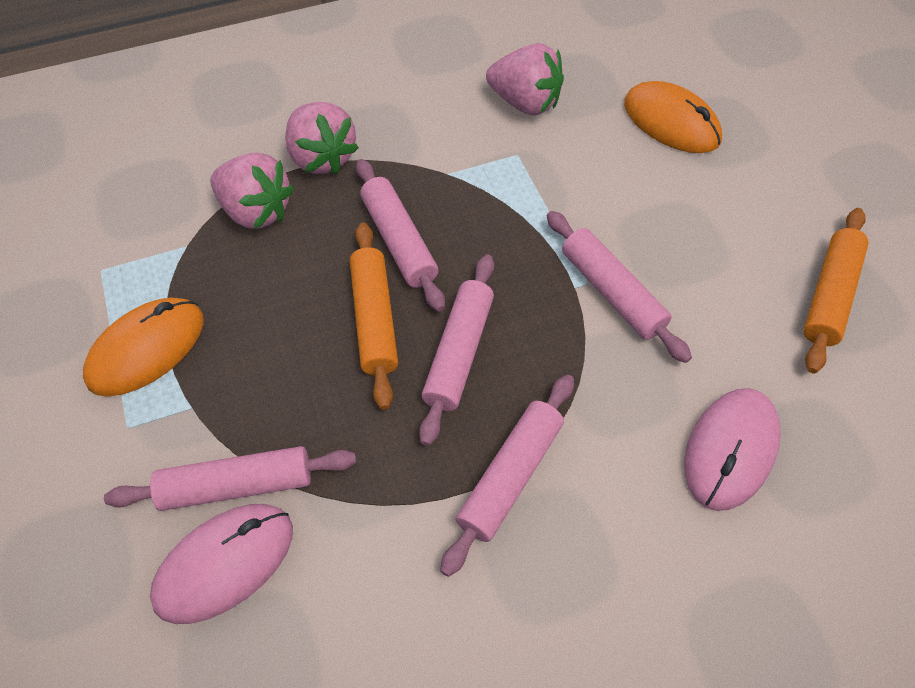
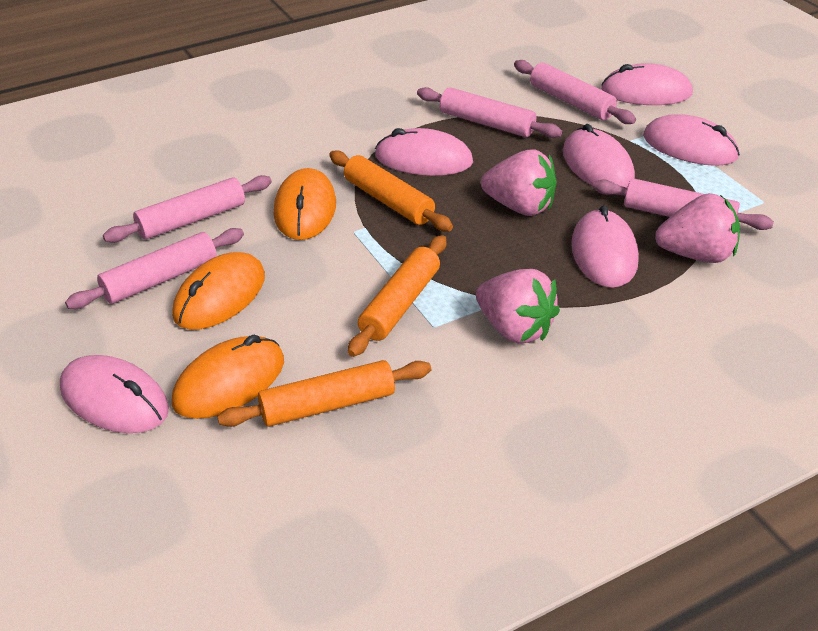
orange mouse: 2 -> 3
orange rolling pin: 2 -> 3
pink mouse: 2 -> 6

